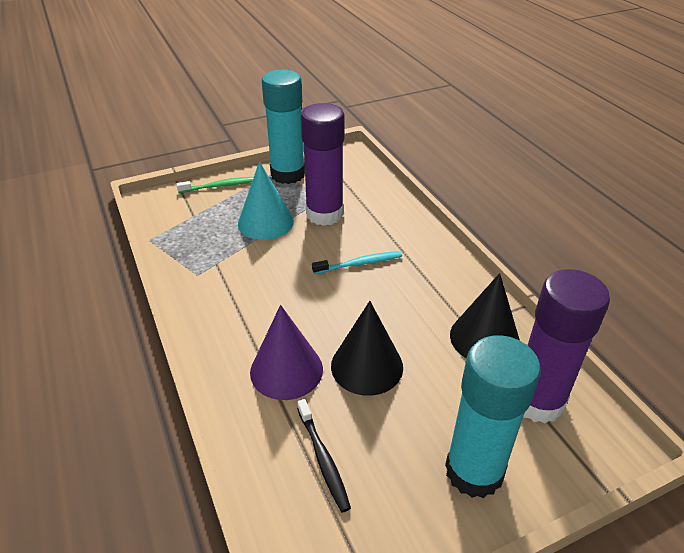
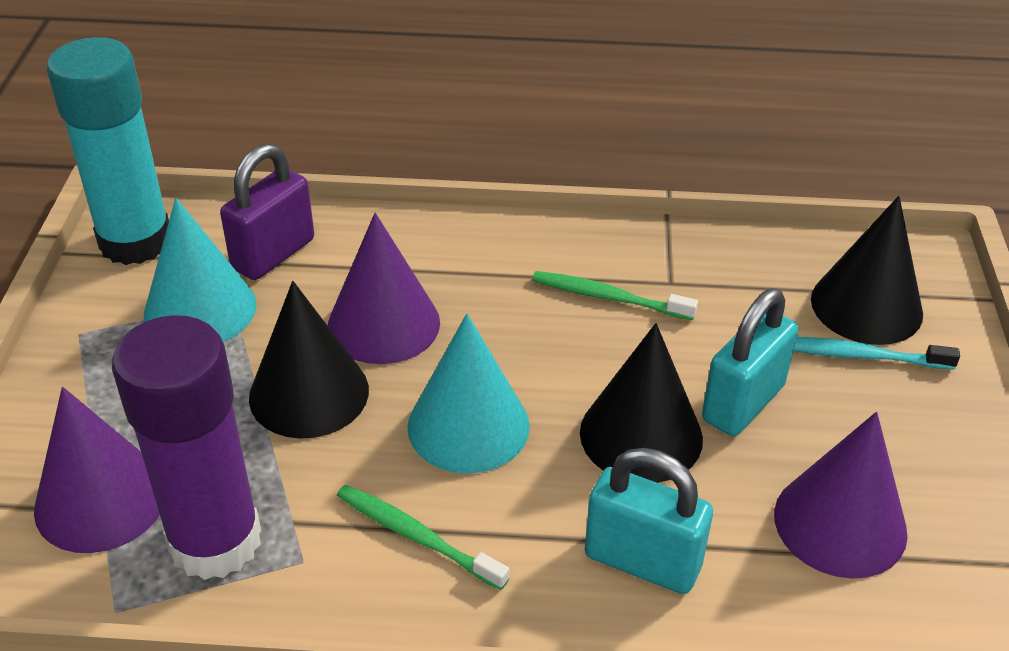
black cone: 2 -> 3
black toothbrush: 1 -> 0
green toothbrush: 1 -> 2
purple cone: 1 -> 3
purple glue stick: 2 -> 1
purple padlock: 0 -> 1
turquoise cone: 1 -> 2
turquoise glue stick: 2 -> 1
turquoise padlock: 0 -> 2

